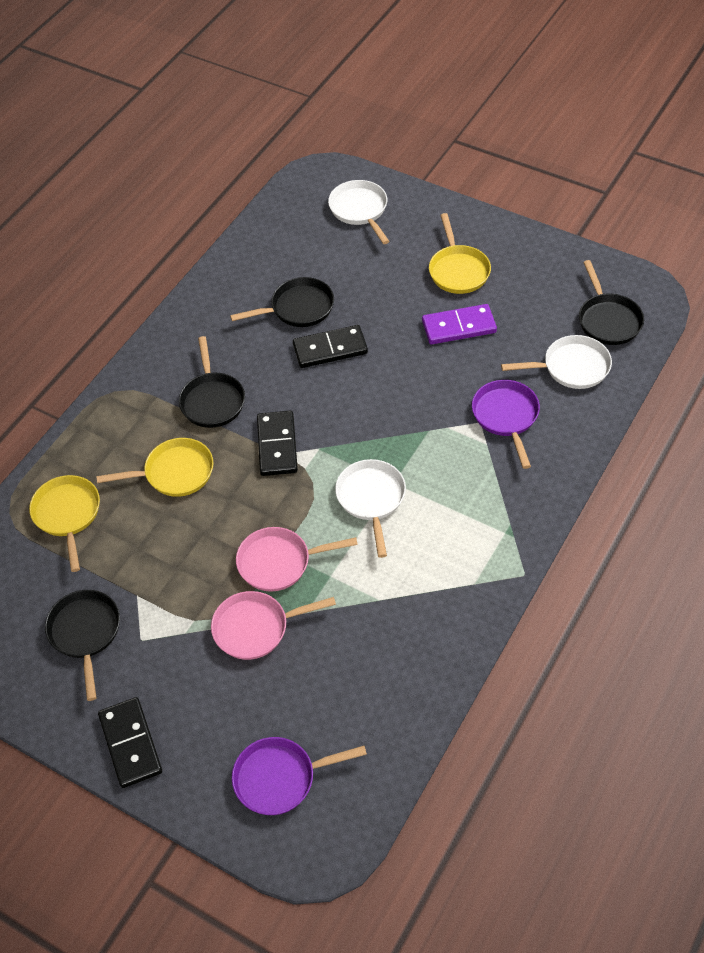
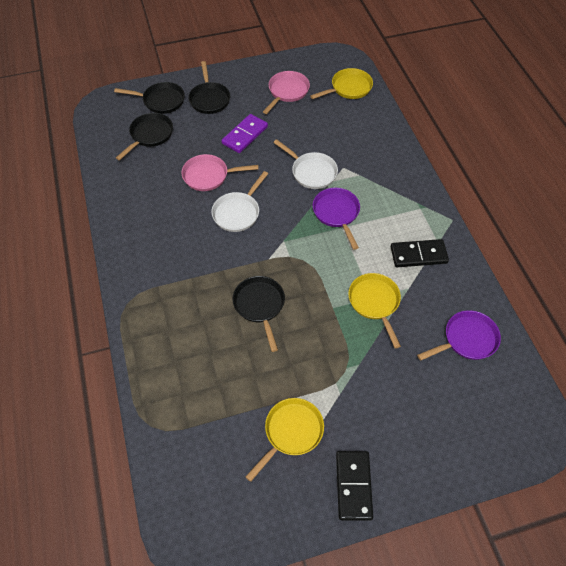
black domino: 3 -> 2
white pan: 3 -> 2

